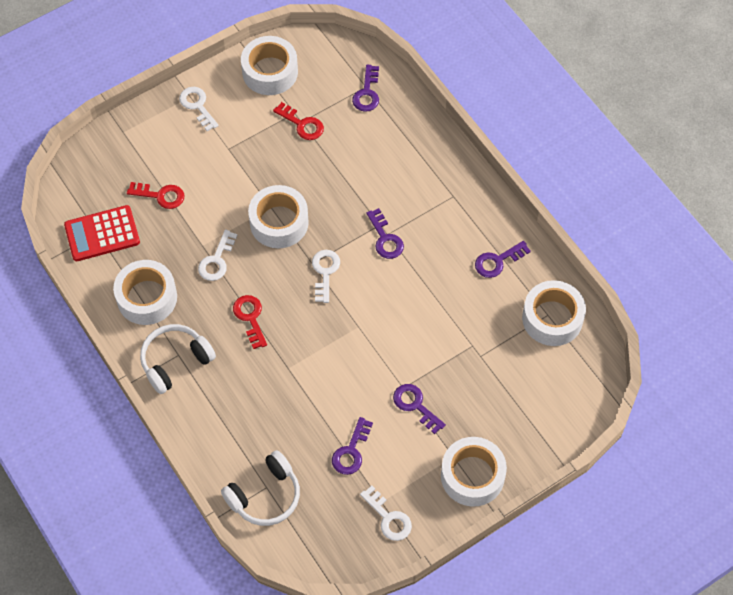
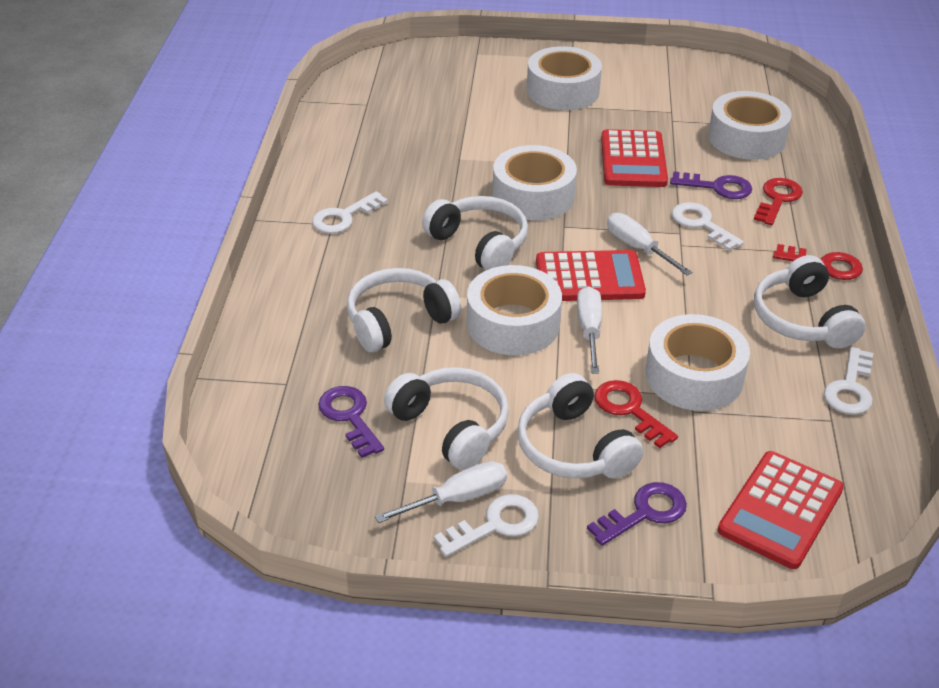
purple key: 5 -> 3
red calculator: 1 -> 3
white headphones: 2 -> 5
white screwdriver: 0 -> 3

